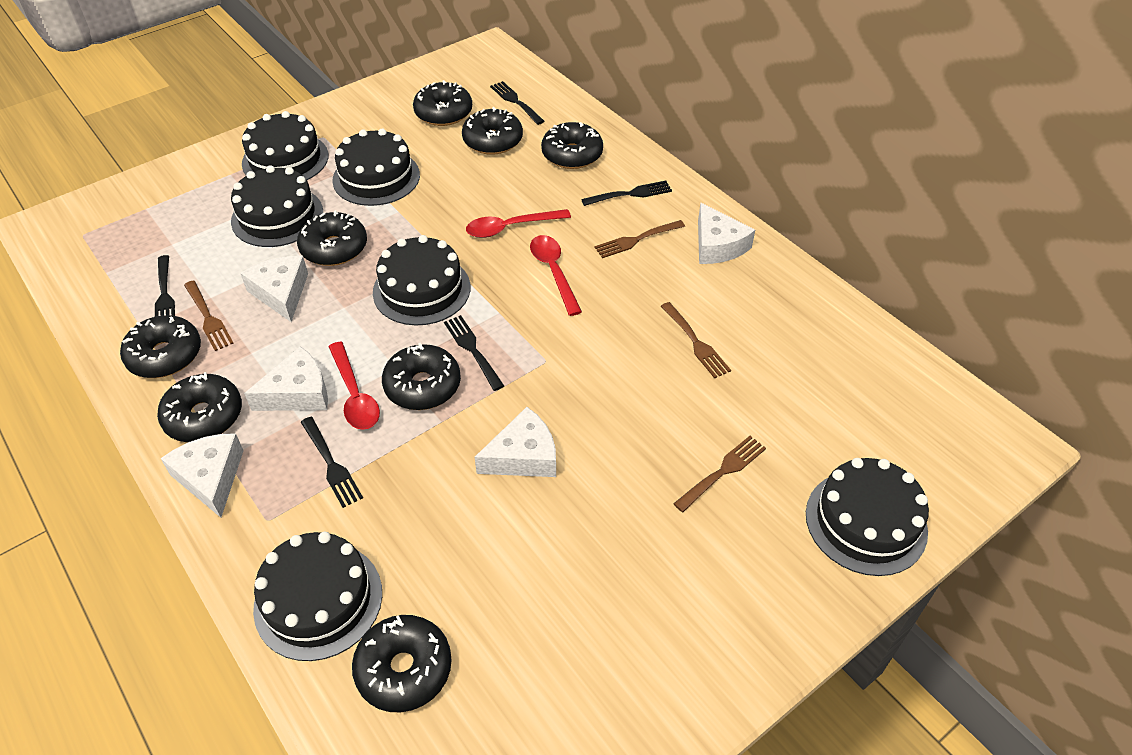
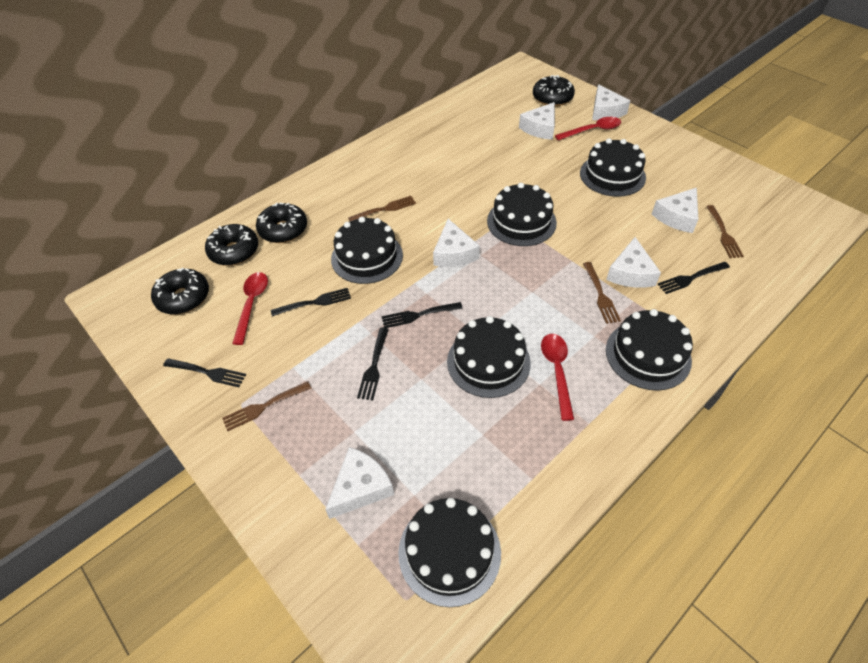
black donut: 8 -> 4
white cheese: 5 -> 6

